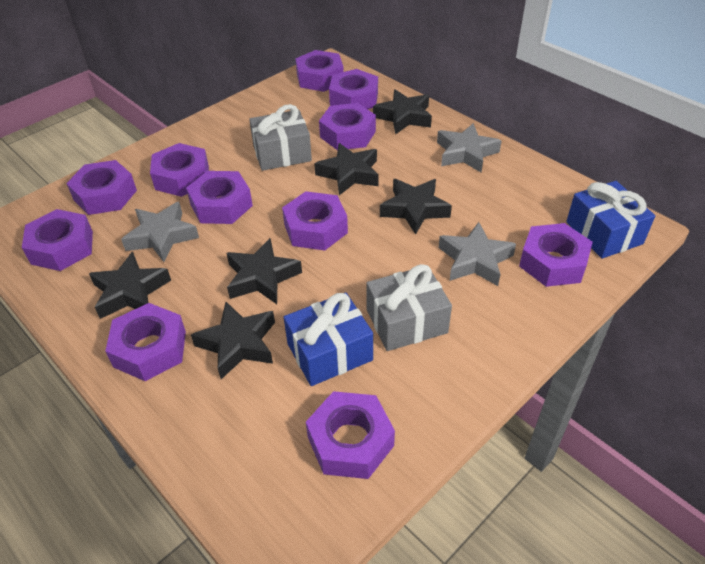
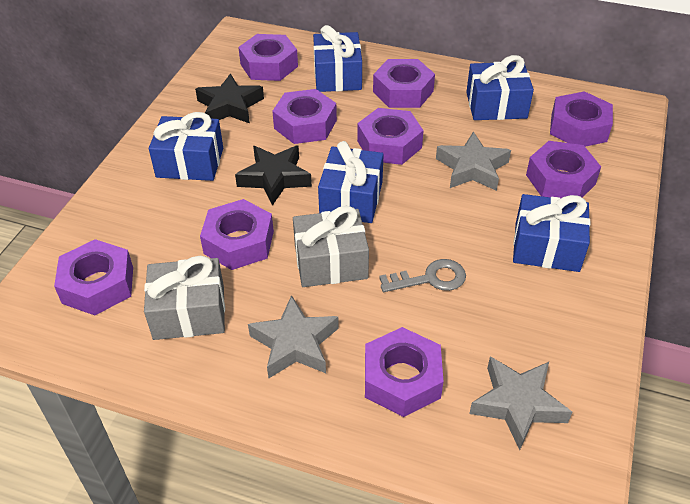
black star: 6 -> 2
blue gift: 2 -> 5
grey key: 0 -> 1
purple nut: 11 -> 9

